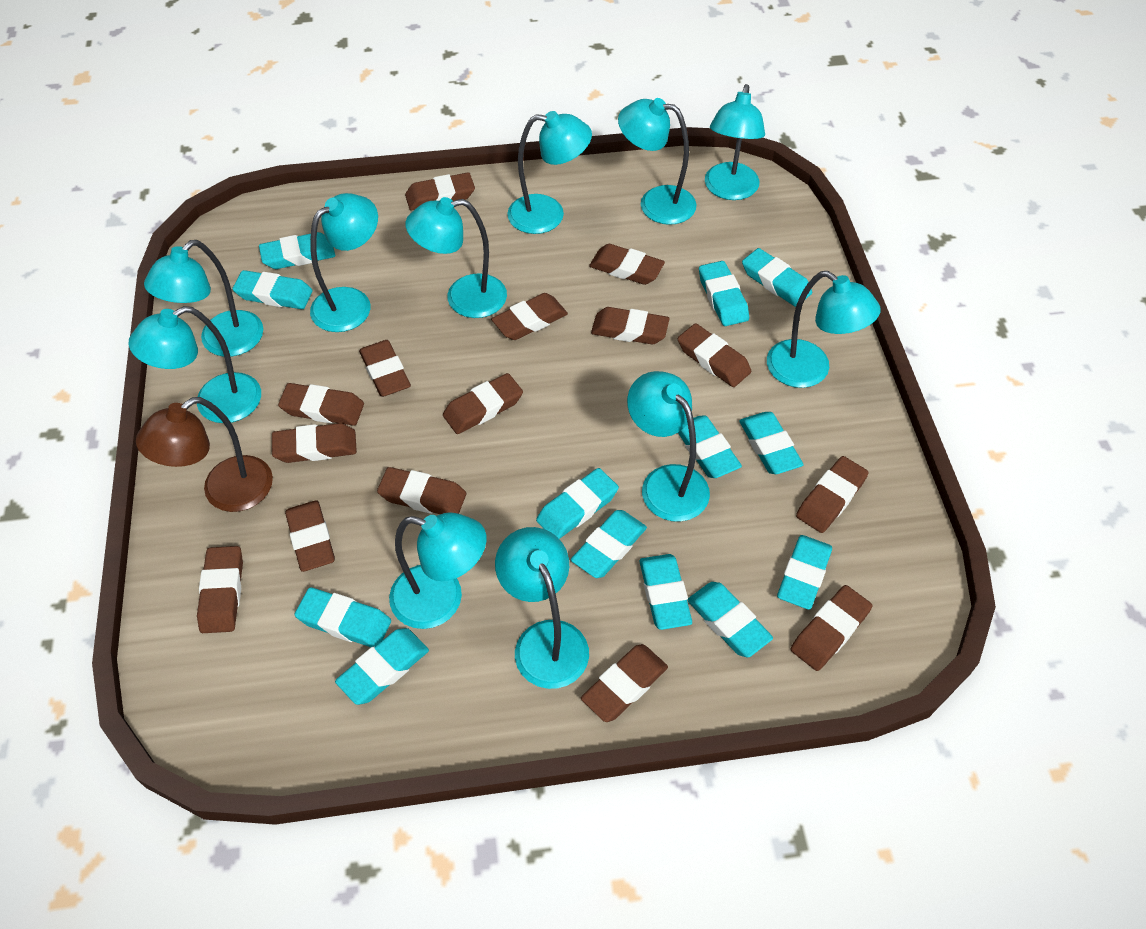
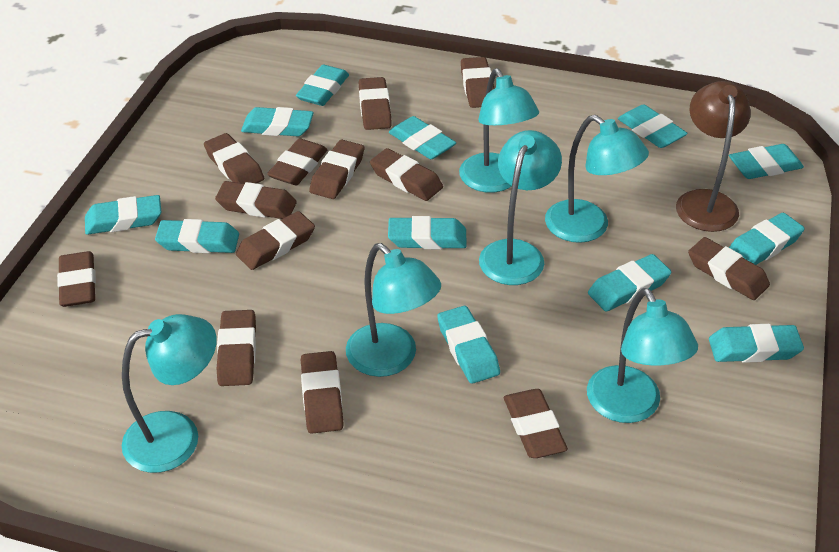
brown eraser: 15 -> 13
turquoise eraser: 13 -> 12
turquoise lamp: 11 -> 6

